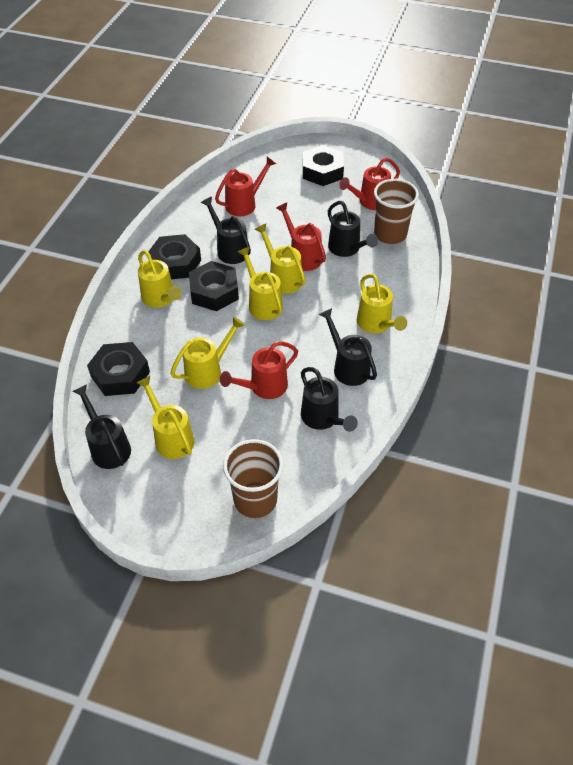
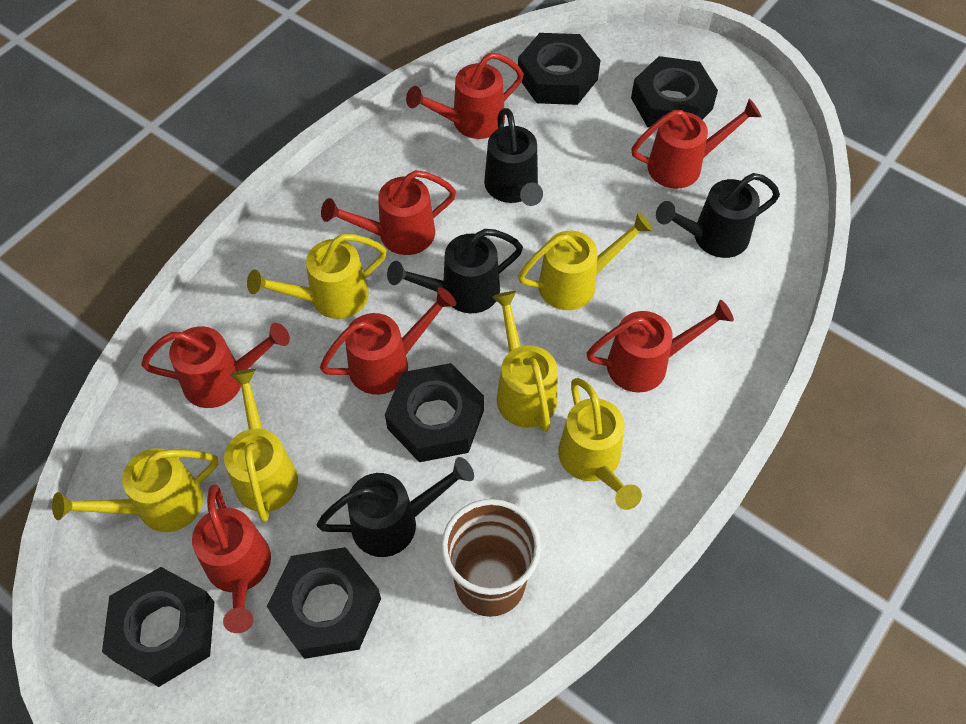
black nut: 4 -> 5
black watering can: 5 -> 4
brown cup: 2 -> 1
red watering can: 4 -> 7

